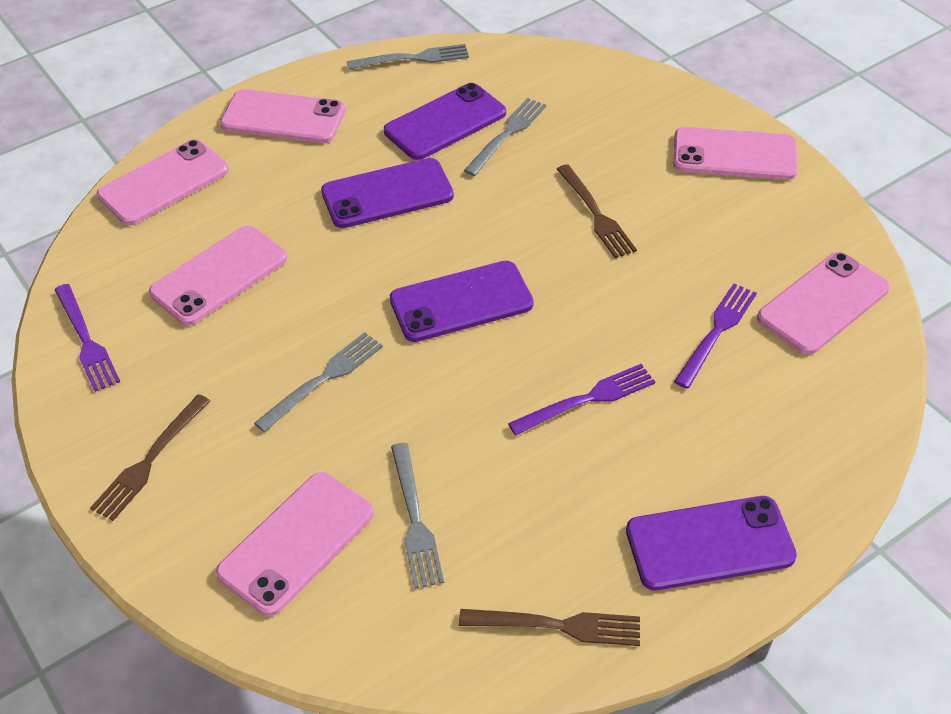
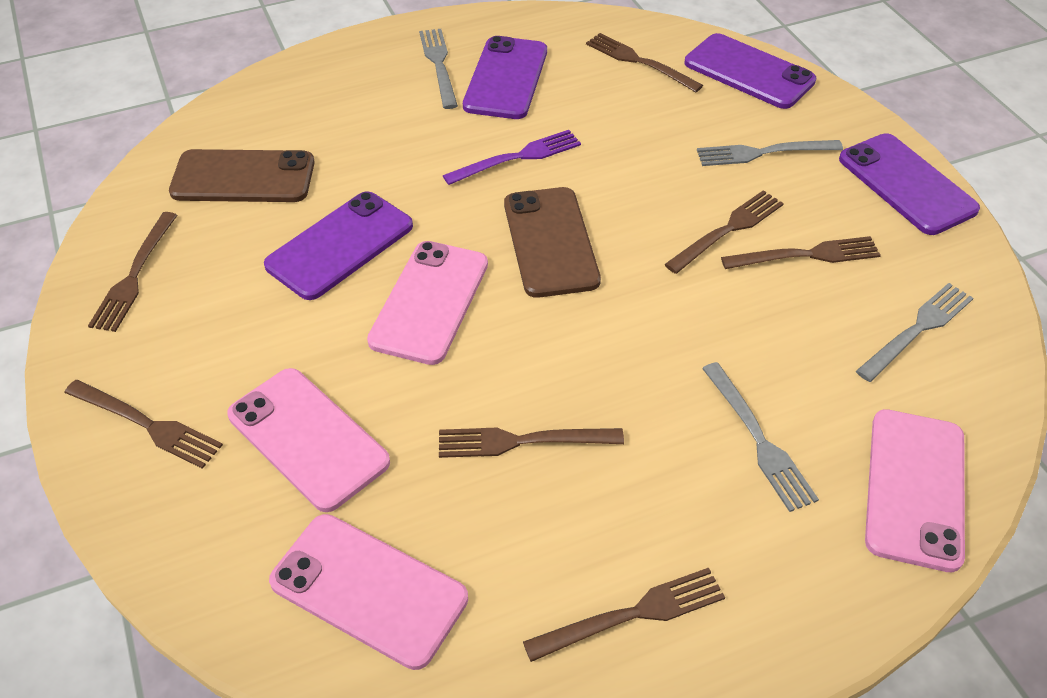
brown fork: 3 -> 7
brown phone: 0 -> 2
pink phone: 6 -> 4
purple fork: 3 -> 1

